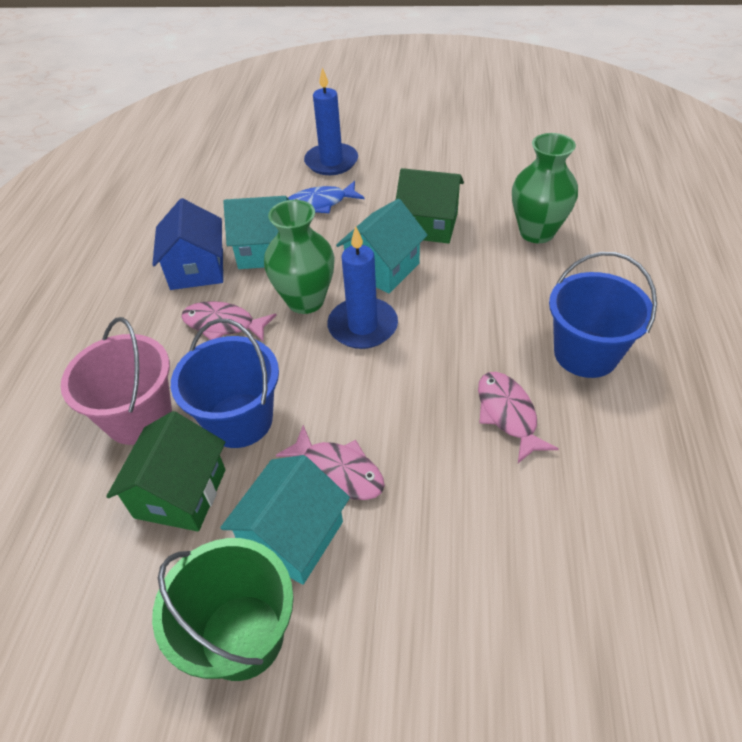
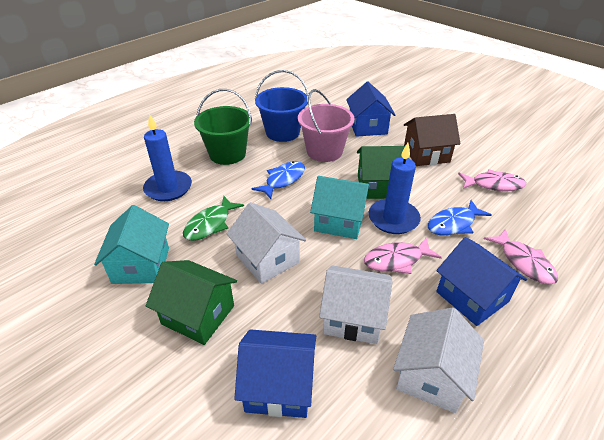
blue bucket: 2 -> 1
blue fish: 1 -> 2
blue house: 1 -> 3
brown house: 0 -> 1
green fish: 0 -> 1
green vase: 2 -> 0
turquoise house: 3 -> 2
white house: 0 -> 3

